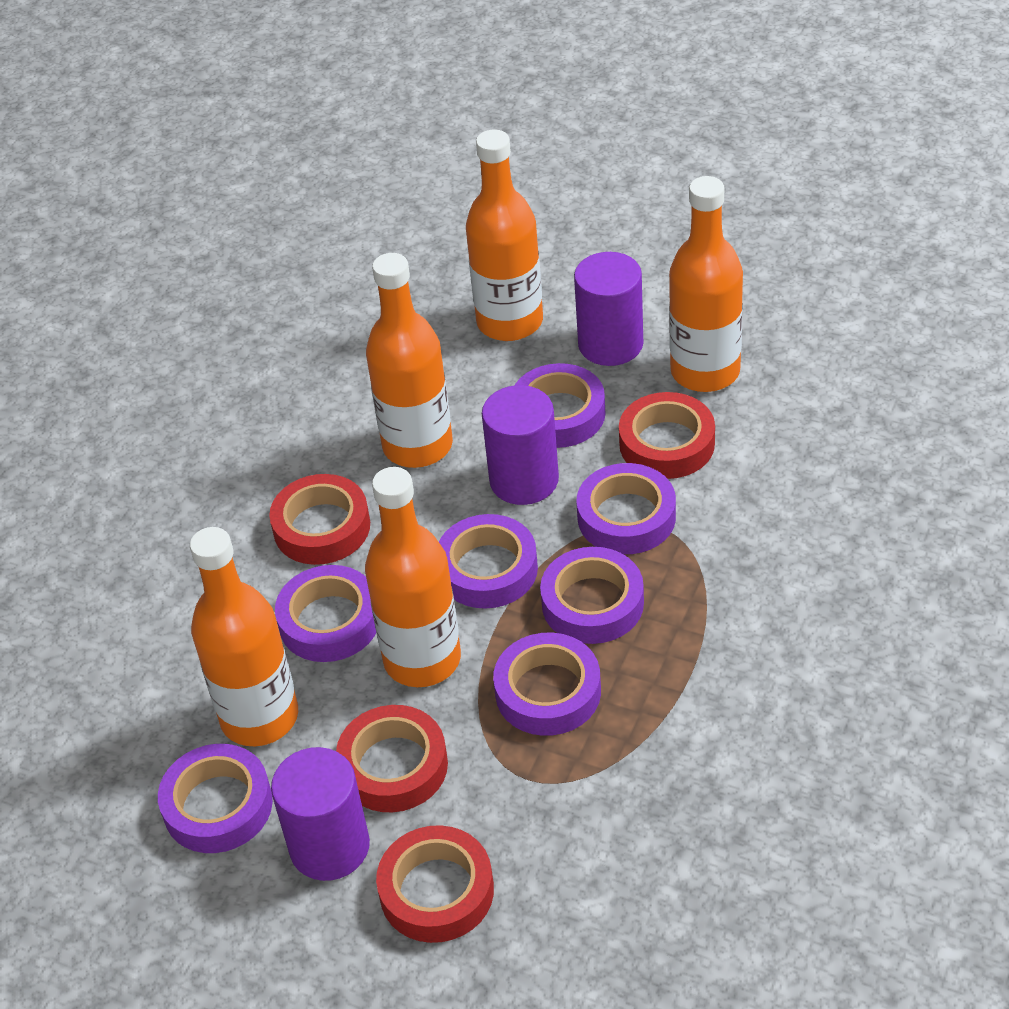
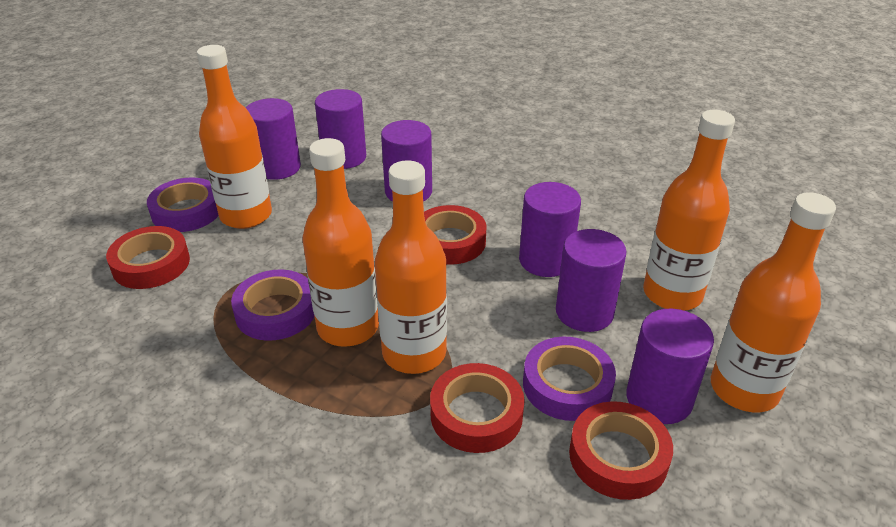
purple cylinder: 3 -> 6
purple tape: 7 -> 3

